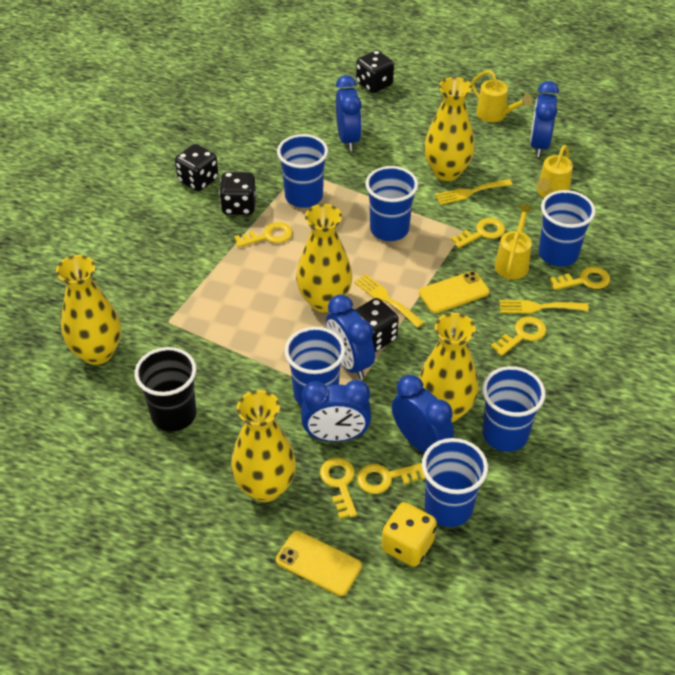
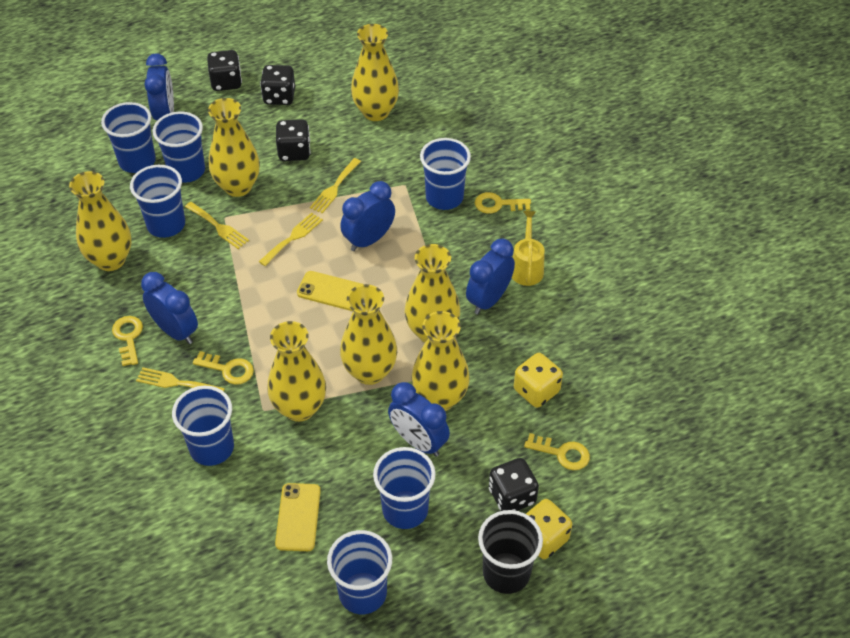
blue cup: 6 -> 7
yellow dice: 1 -> 2
yellow fork: 3 -> 4
yellow key: 6 -> 4
yellow vase: 5 -> 7
yellow watering can: 3 -> 1

